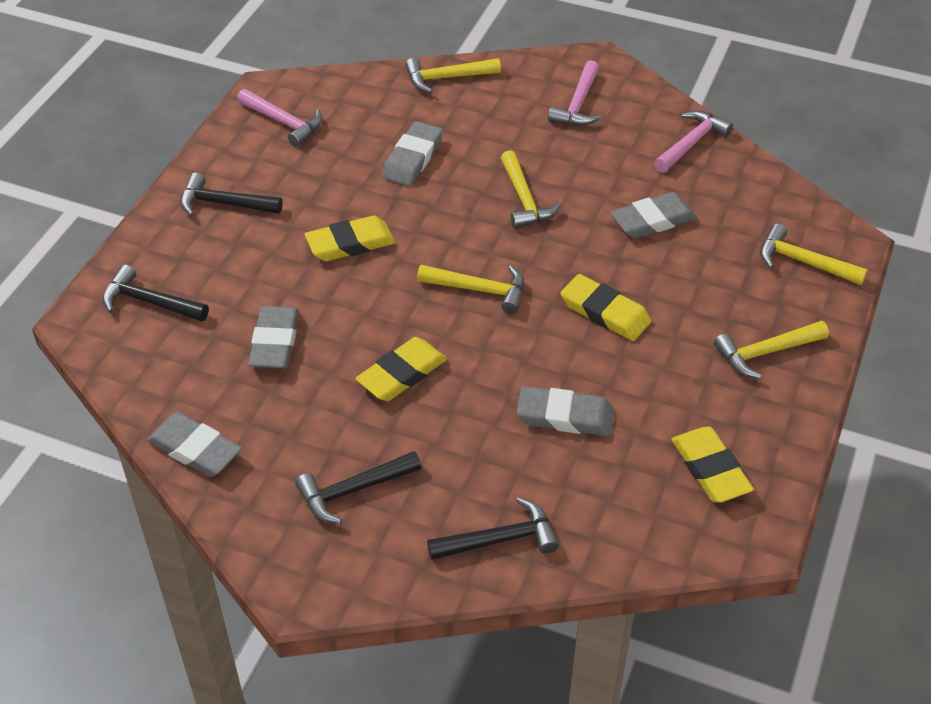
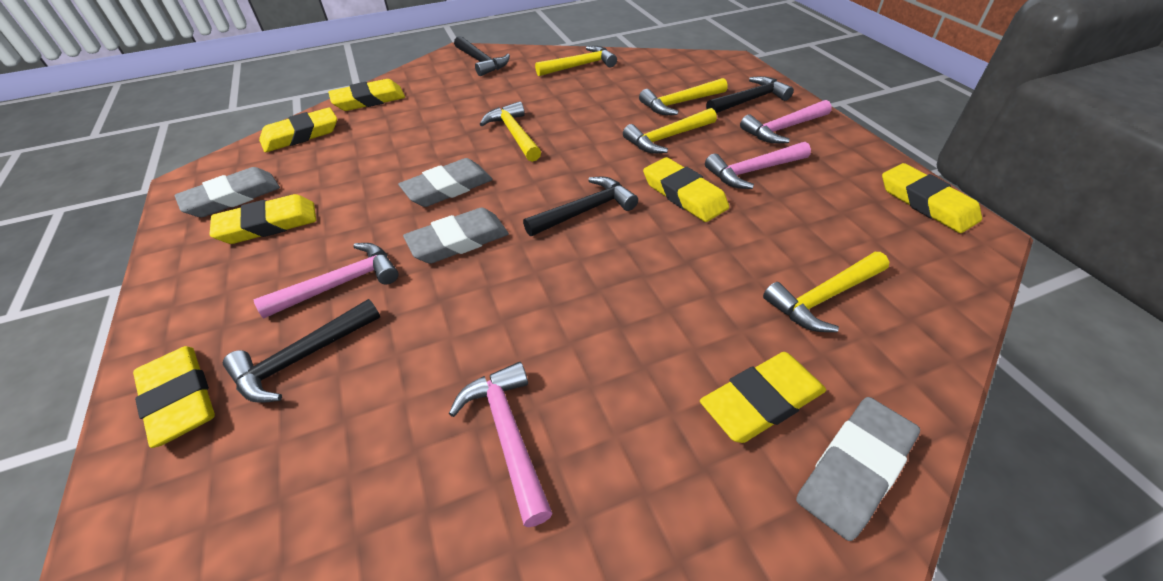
grey eraser: 5 -> 4
pink hammer: 3 -> 4
yellow eraser: 4 -> 7

